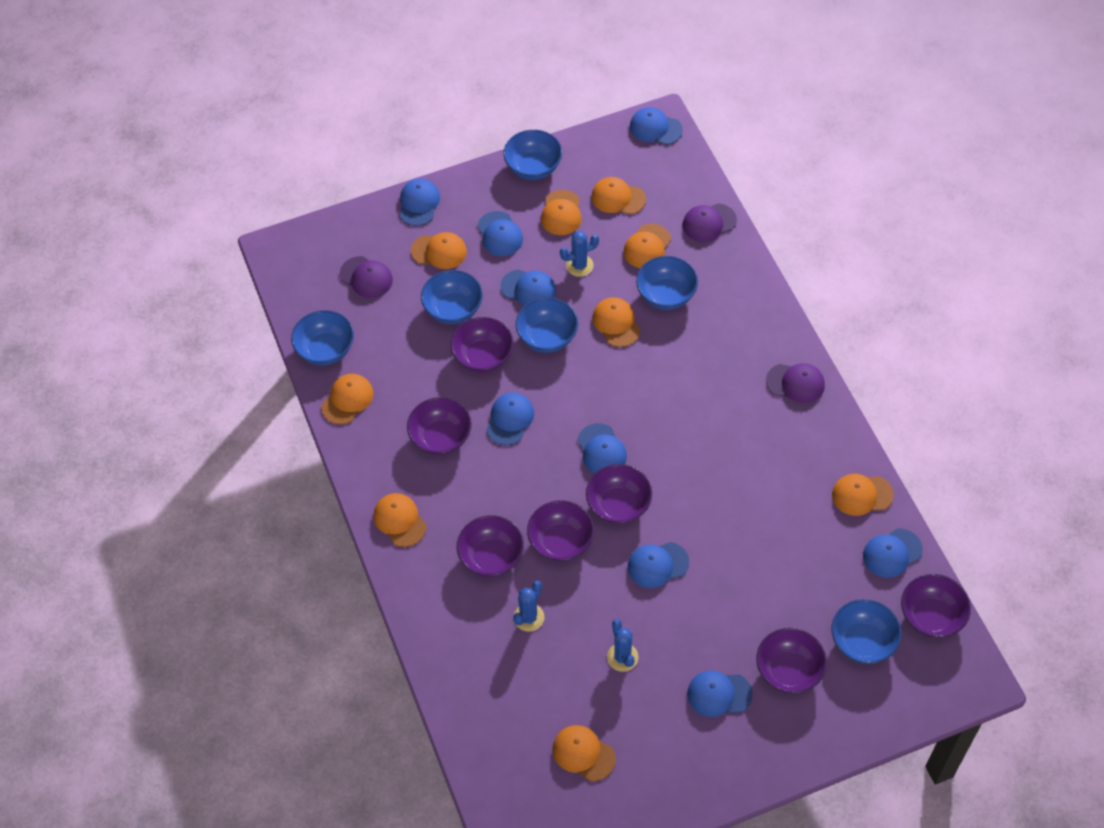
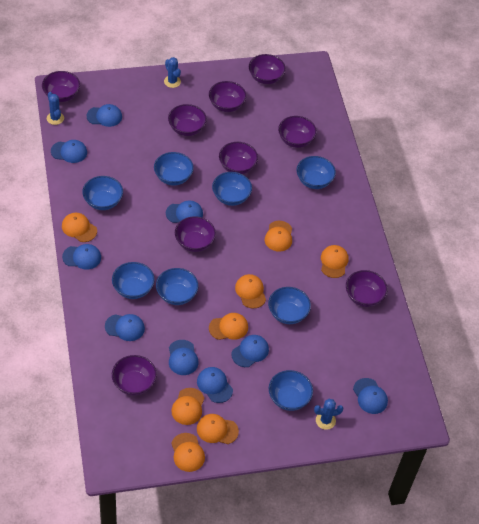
blue bowl: 6 -> 8
orange cap: 9 -> 8
purple bowl: 7 -> 9
purple cap: 3 -> 0

